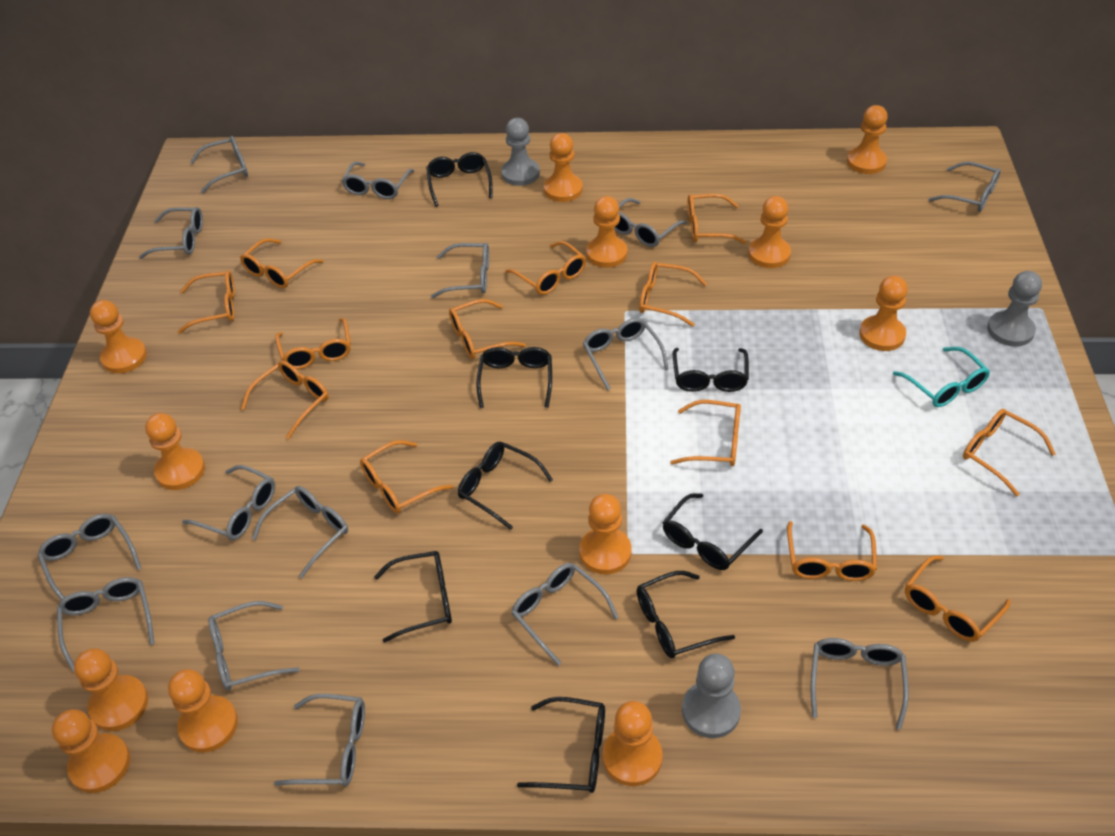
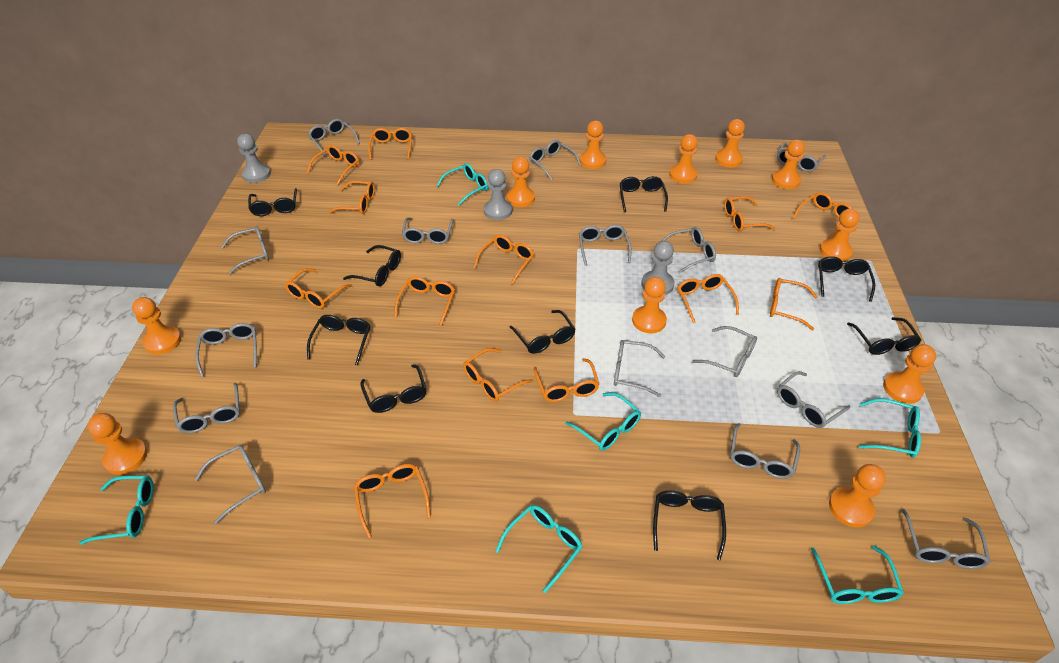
black glasses: 8 -> 9
orange pawn: 12 -> 11
turquoise glasses: 1 -> 6

